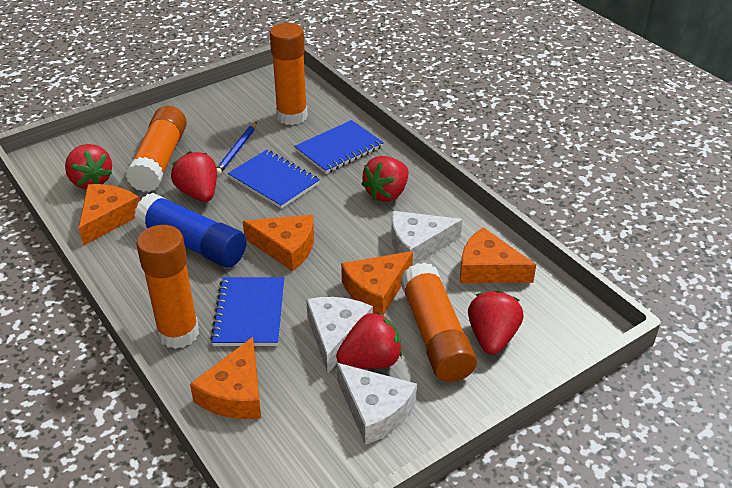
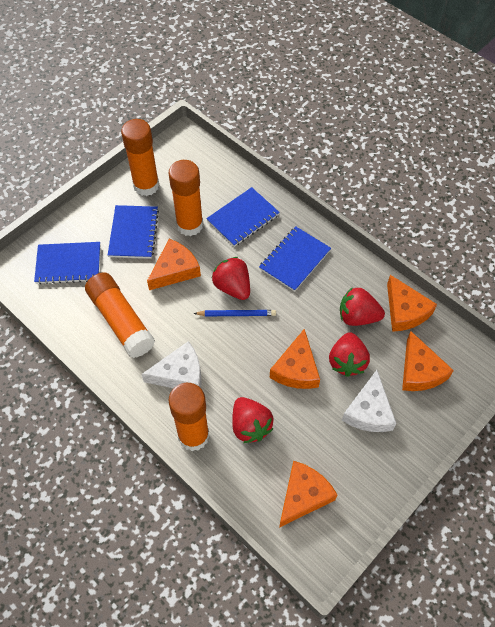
blue glue stick: 1 -> 0
blue notebook: 3 -> 4
red strawberry: 5 -> 4
white cheese: 3 -> 2

